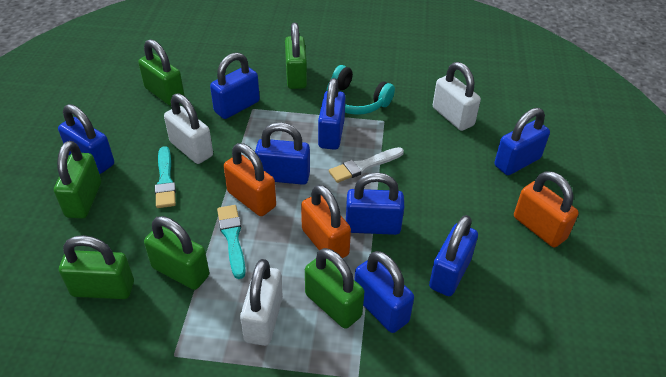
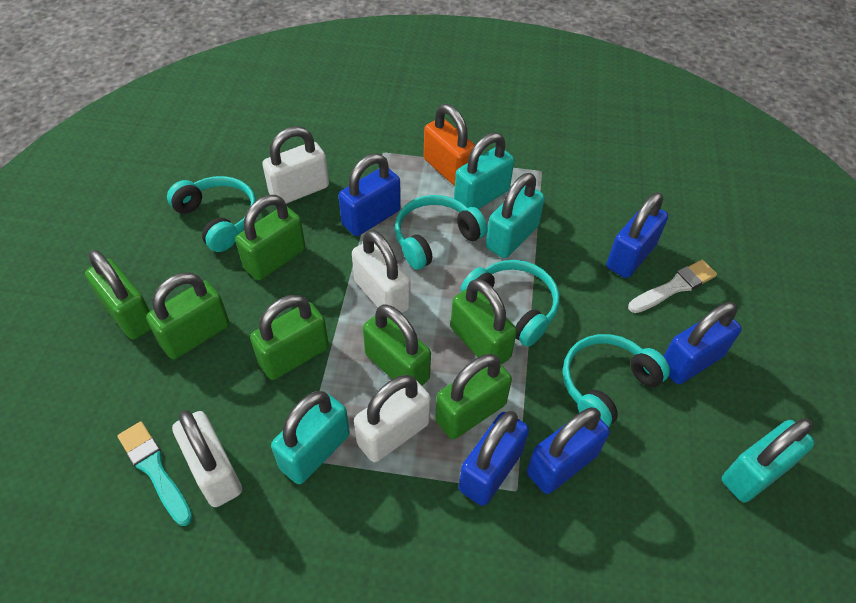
blue padlock: 8 -> 5
green padlock: 6 -> 7
orange padlock: 3 -> 1
turquoise brush: 2 -> 1
turquoise headphones: 1 -> 4
turquoise padlock: 0 -> 4
white padlock: 3 -> 4

